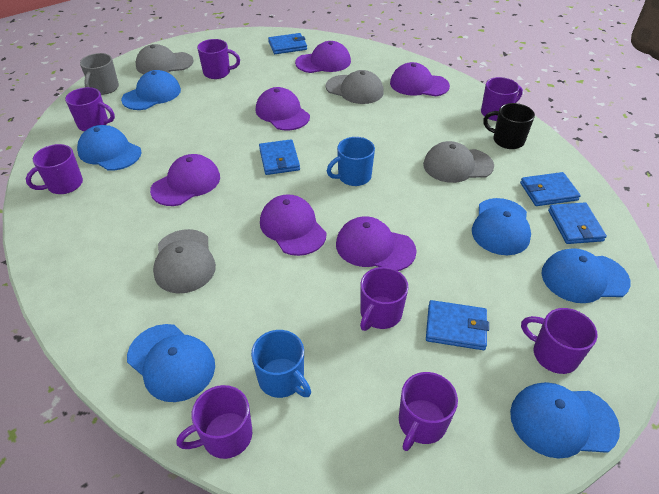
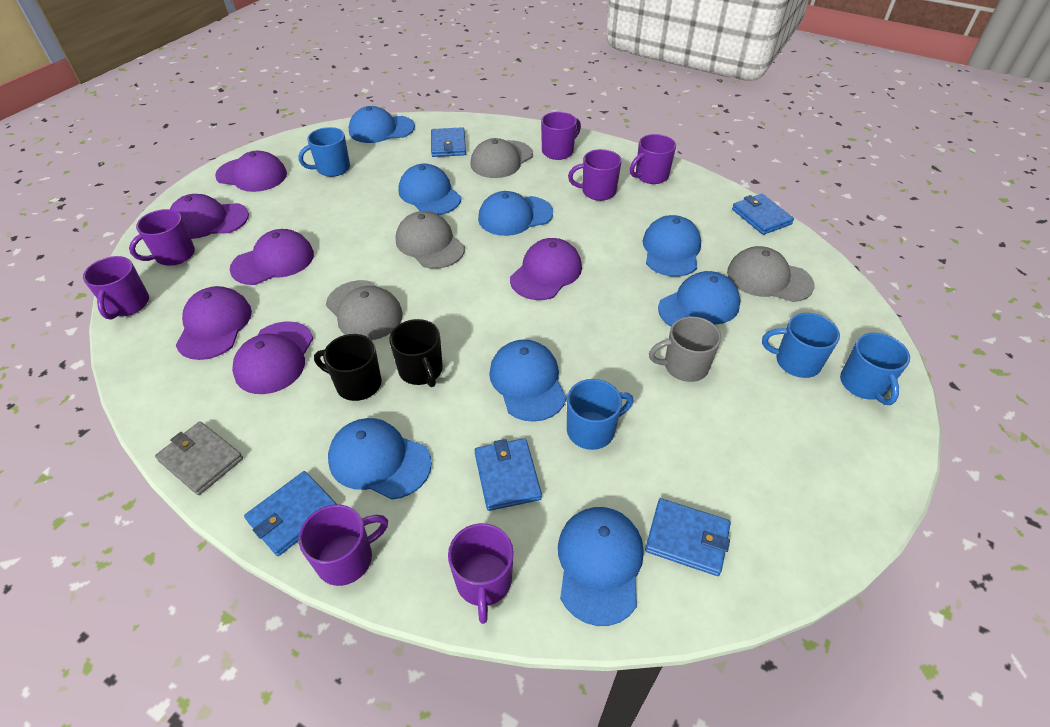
black mug: 1 -> 2
blue cap: 6 -> 8
blue mug: 2 -> 4
grey wallet: 0 -> 1
purple mug: 8 -> 7

